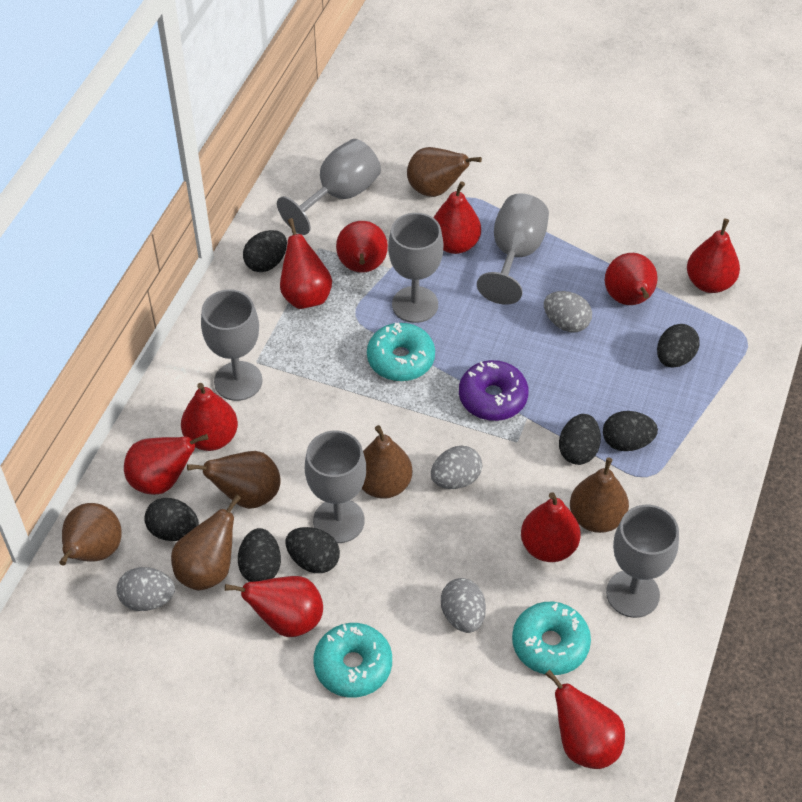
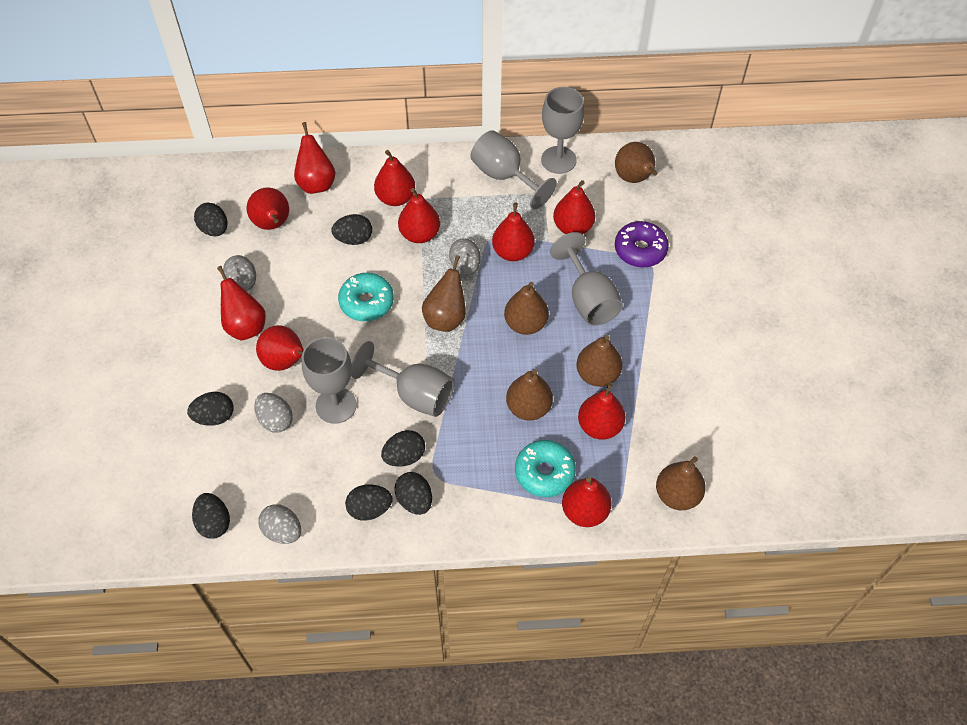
grey goblet: 6 -> 5
turquoise donut: 3 -> 2

